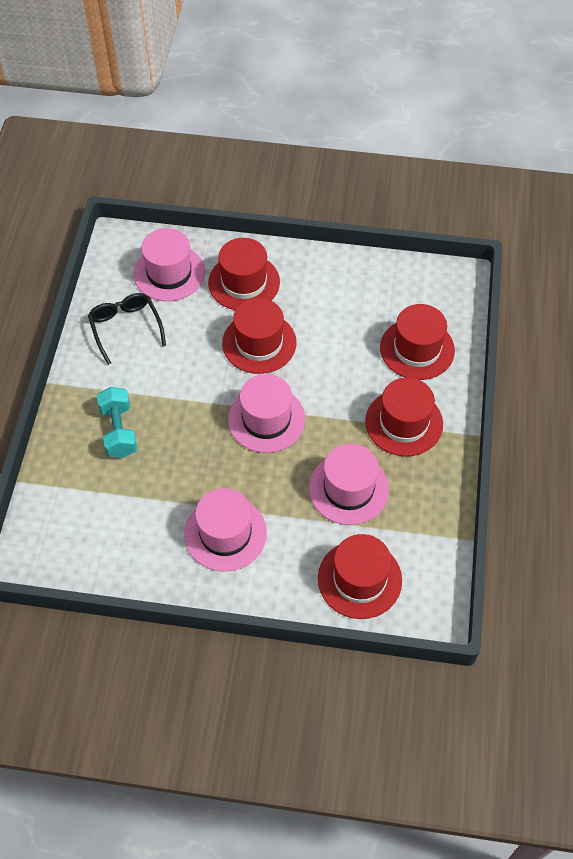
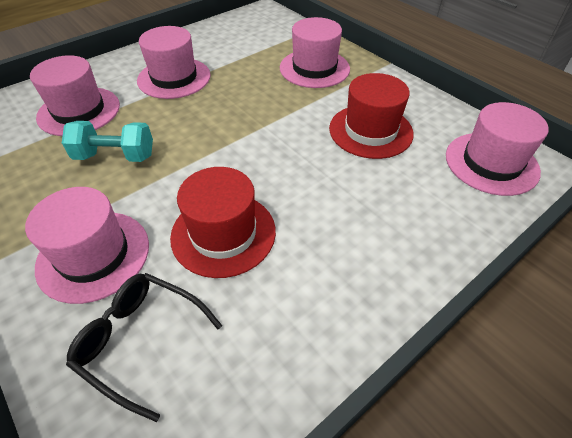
pink hat: 4 -> 5
red hat: 5 -> 2

